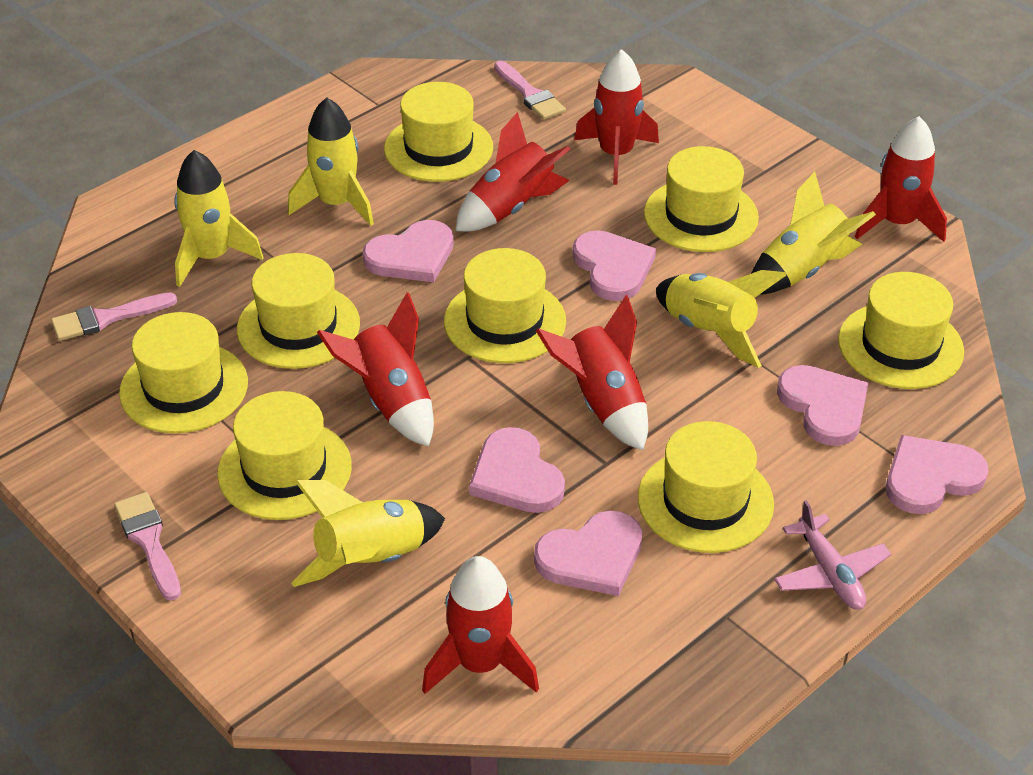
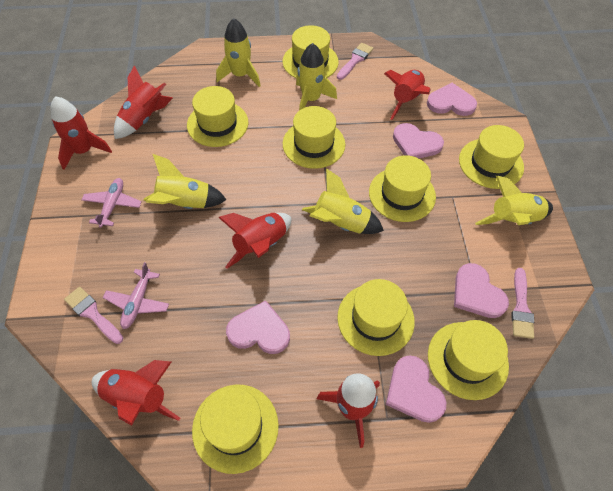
pink heart: 6 -> 5
pink plane: 1 -> 2

